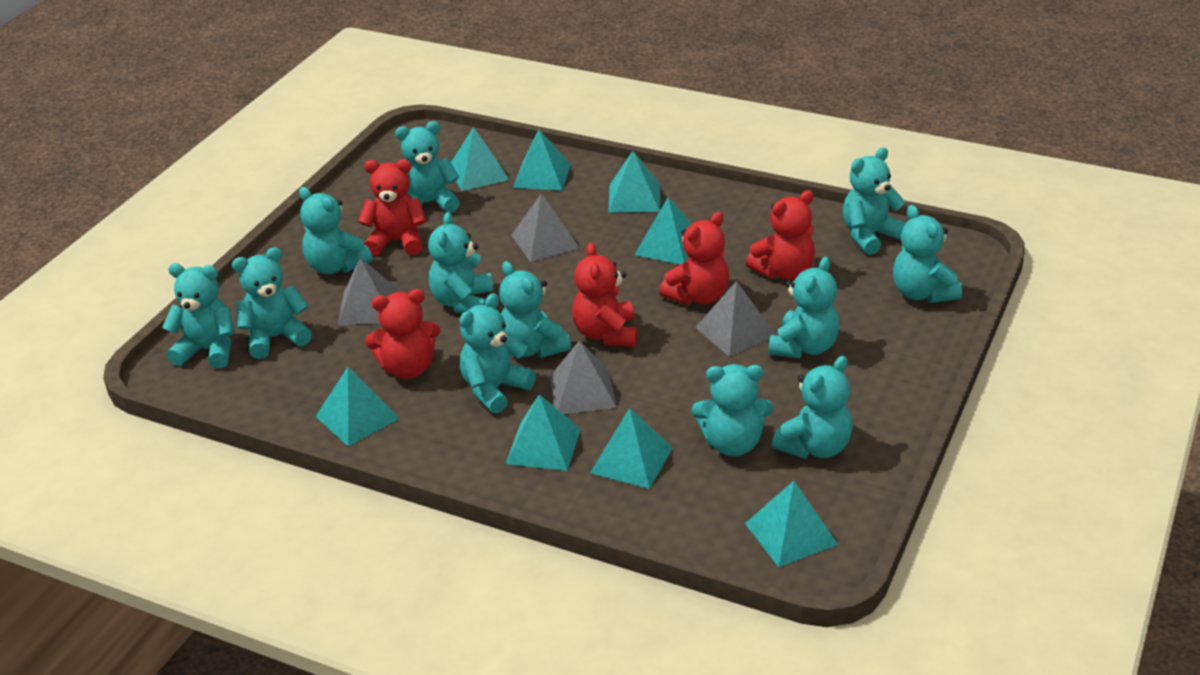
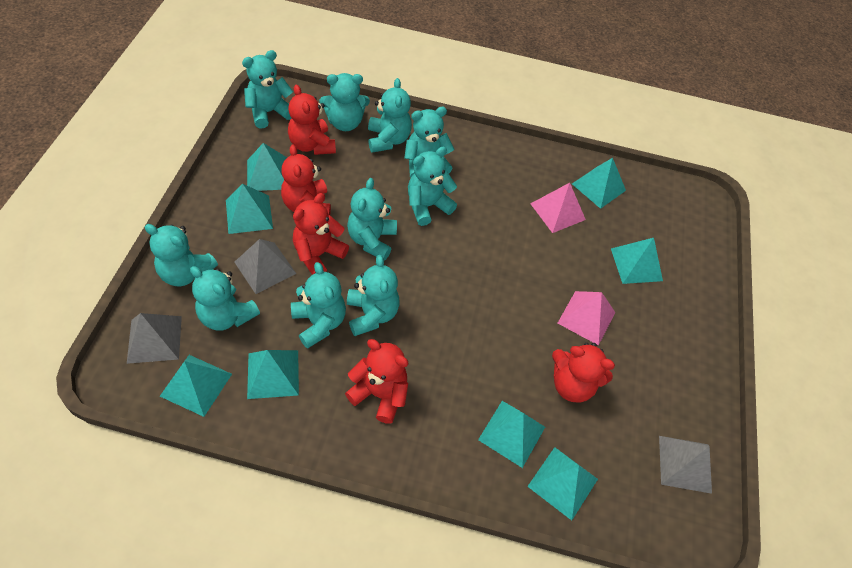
grey pyramid: 4 -> 3
pink pyramid: 0 -> 2
turquoise teddy bear: 12 -> 10

